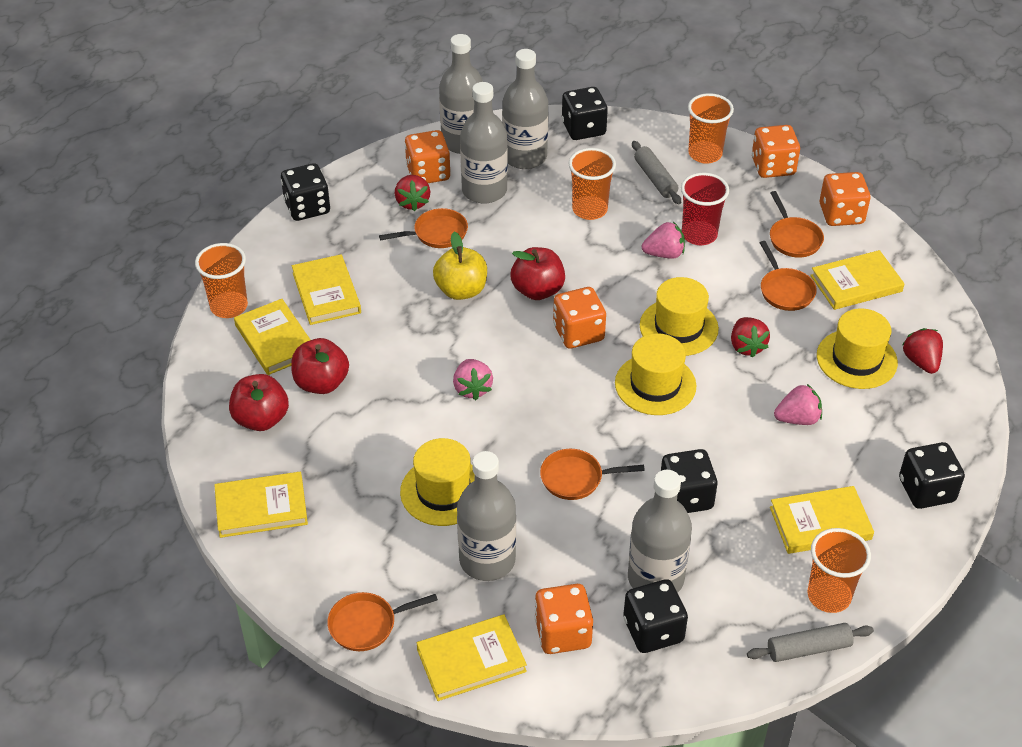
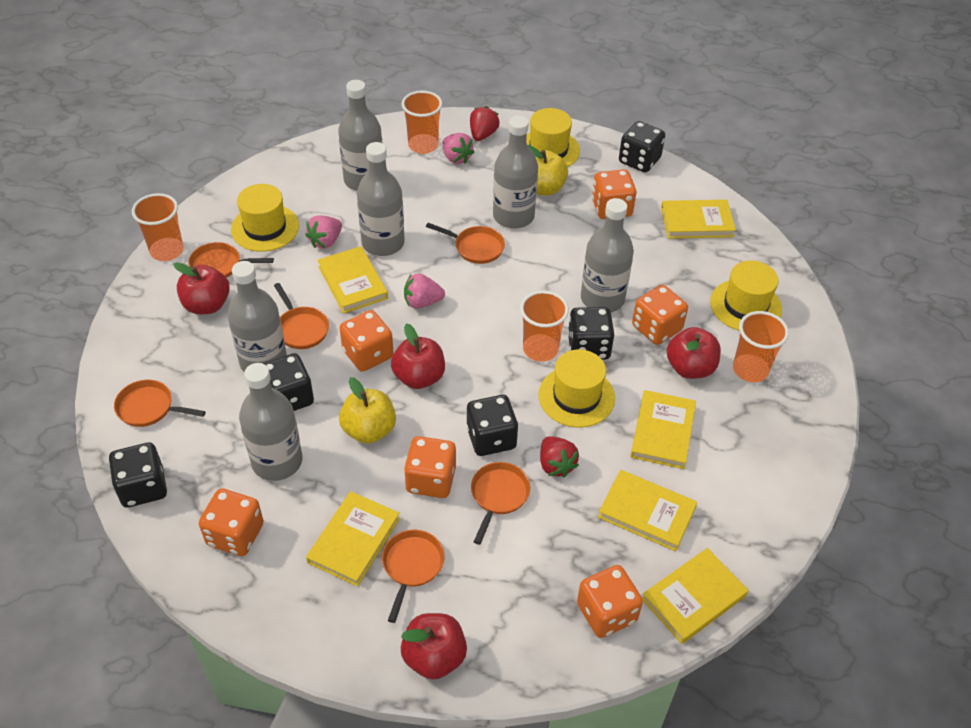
grey bottle: 5 -> 6
grey rolling pin: 2 -> 0
orange dice: 5 -> 6
orange pan: 5 -> 6
red apple: 3 -> 4
red cup: 1 -> 0
red strawberry: 3 -> 2
yellow apple: 1 -> 2

